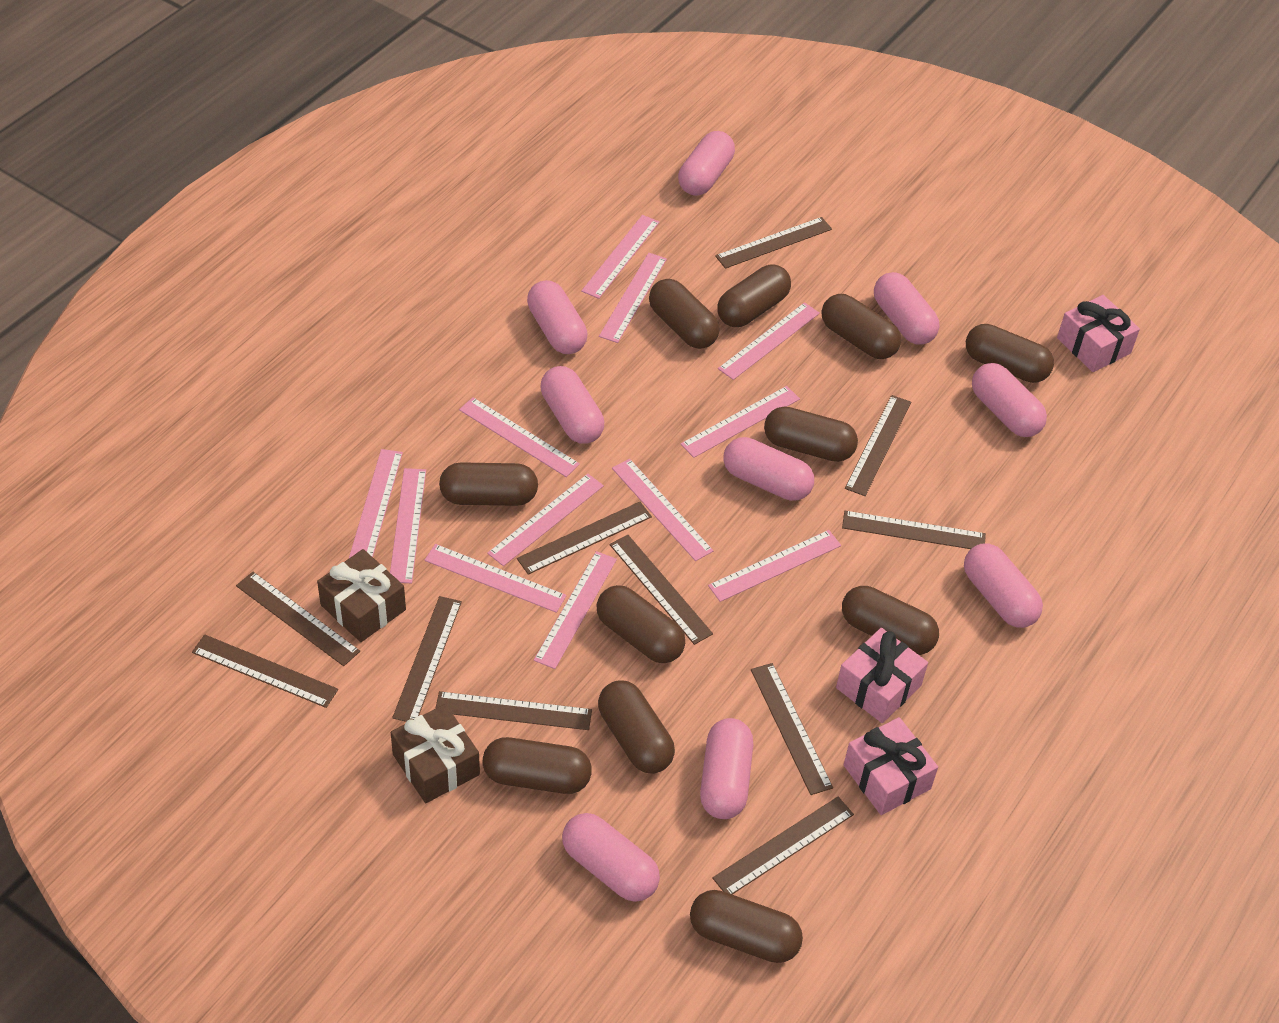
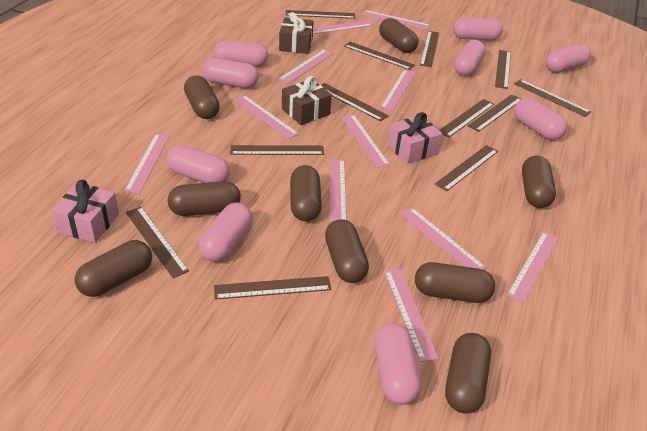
brown capsule: 11 -> 9
brown ruler: 11 -> 12
pink gift: 3 -> 2
pink ruler: 12 -> 11

